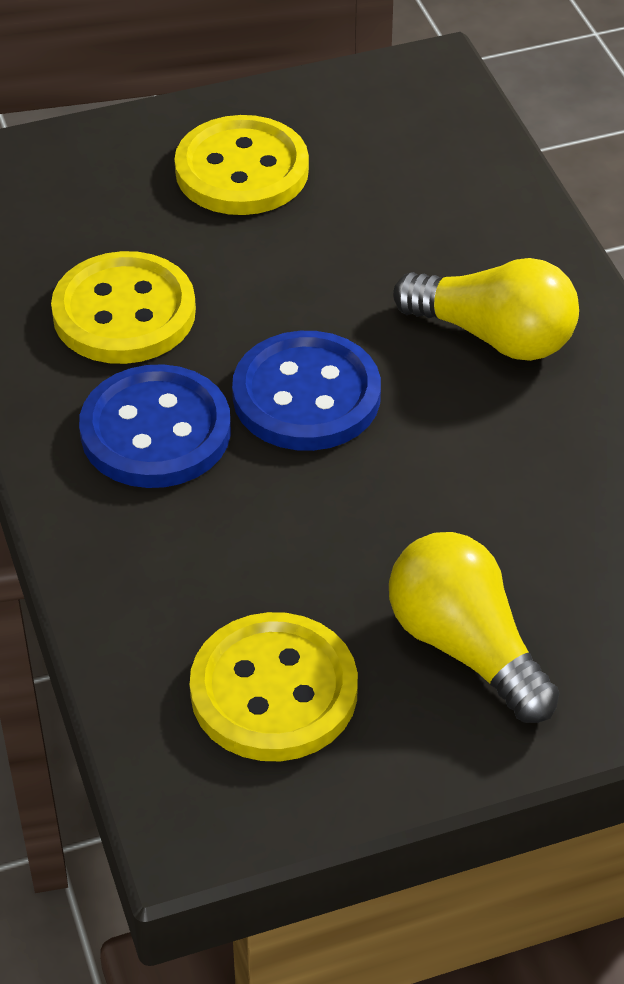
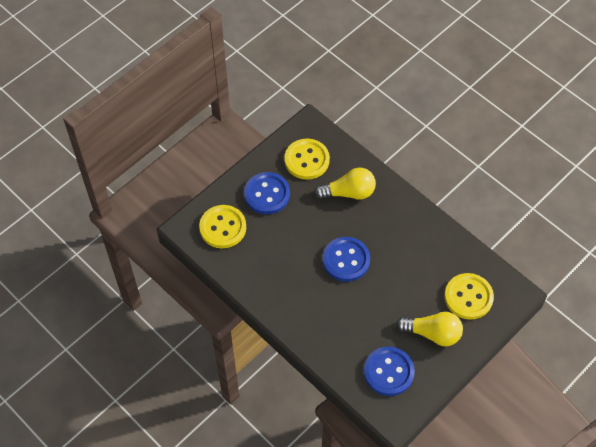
blue button: 2 -> 3

